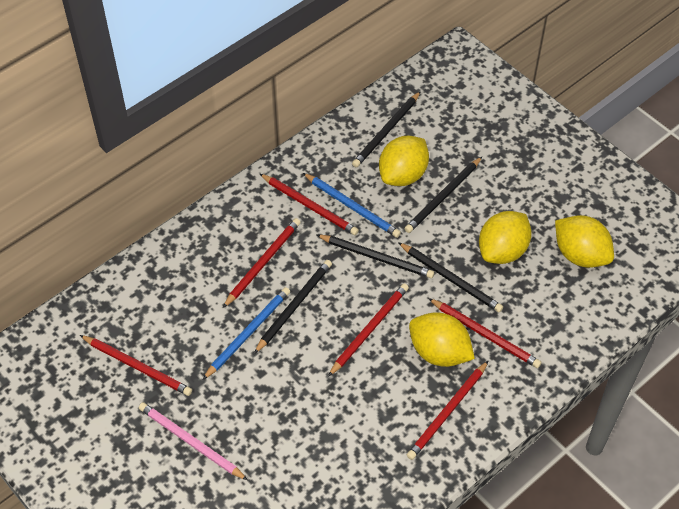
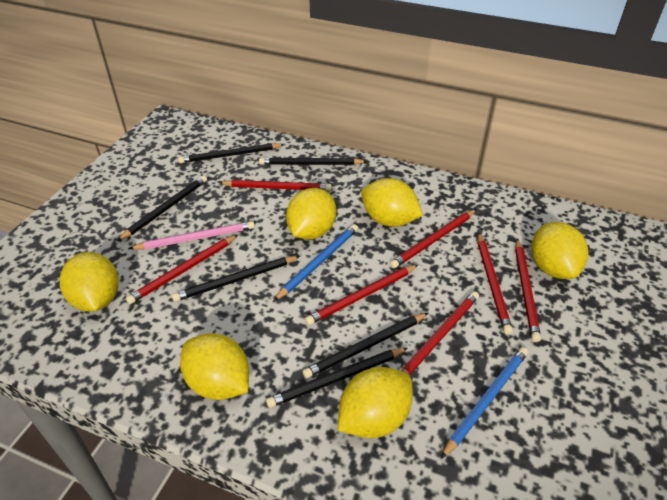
black pencil: 5 -> 6
red pencil: 6 -> 7
yellow lemon: 4 -> 6

